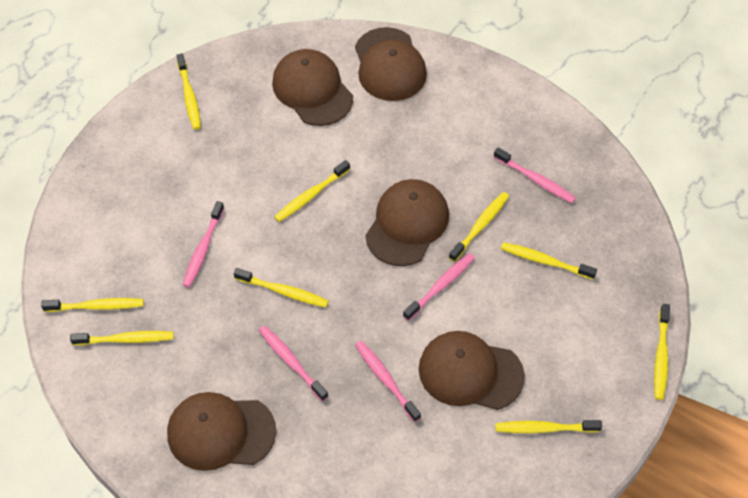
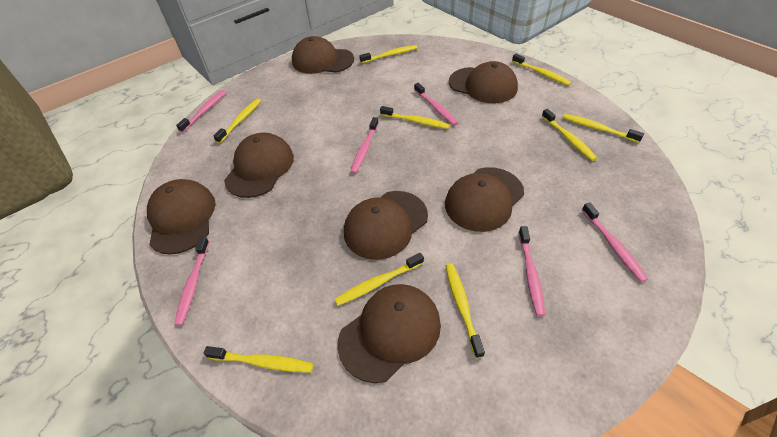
brown cap: 5 -> 7
pink toothbrush: 5 -> 6

